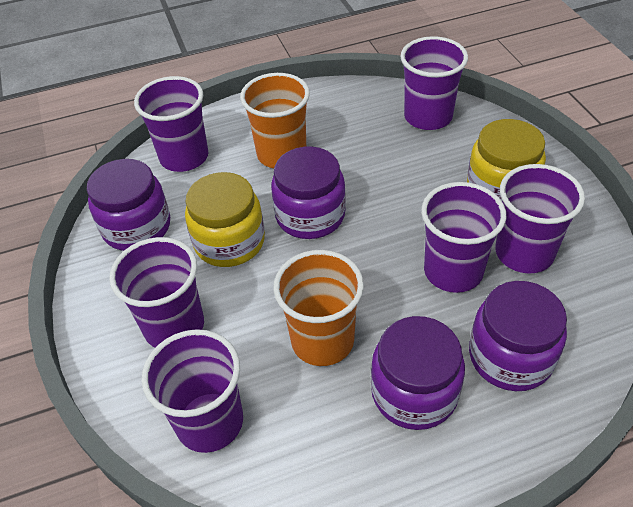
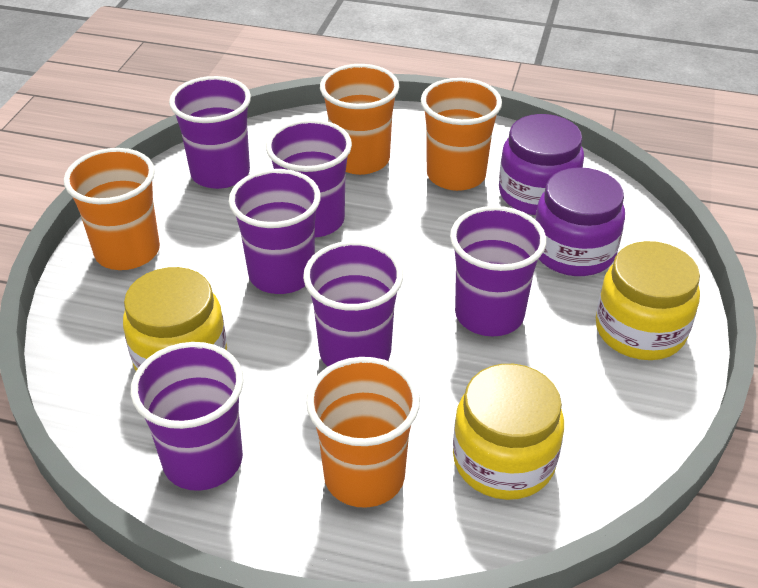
orange cup: 2 -> 4
purple jar: 4 -> 2
yellow jar: 2 -> 3

